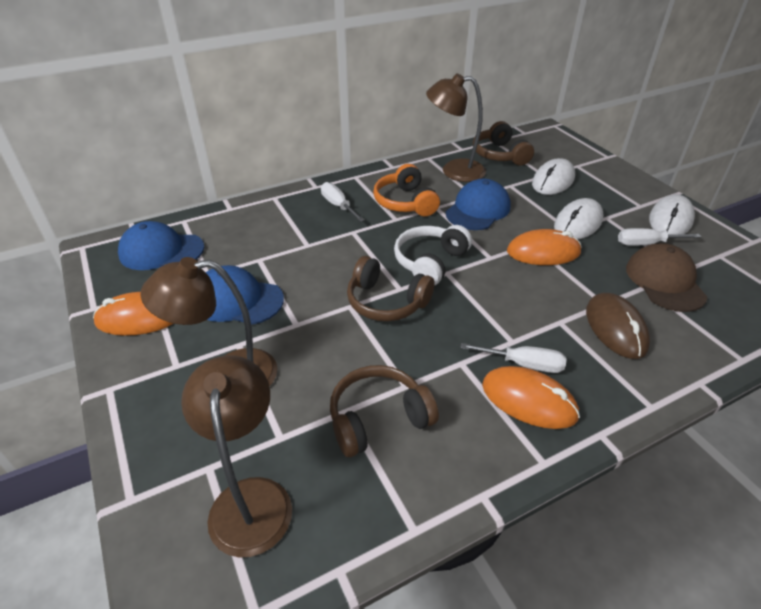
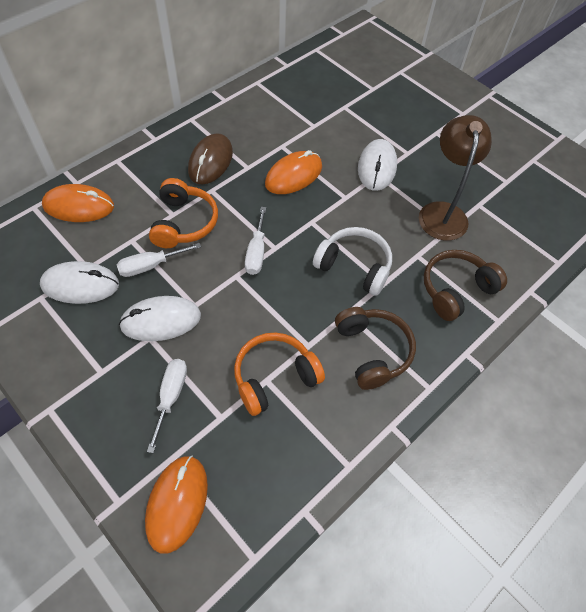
blue cap: 3 -> 0
brown cap: 1 -> 0
brown headphones: 3 -> 2
brown lamp: 3 -> 1
orange headphones: 1 -> 2

